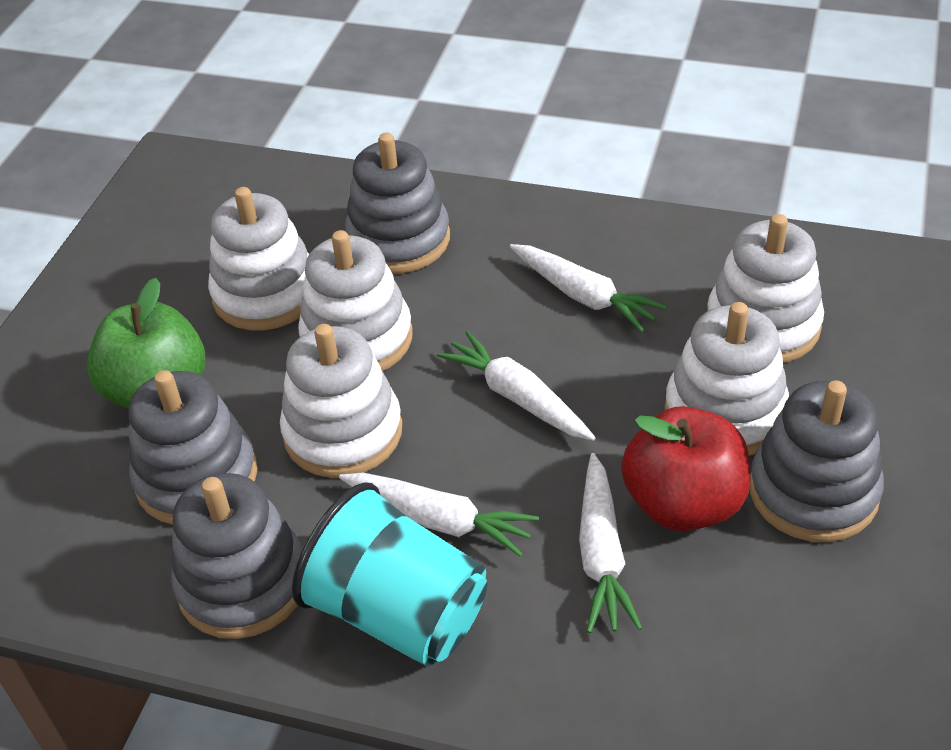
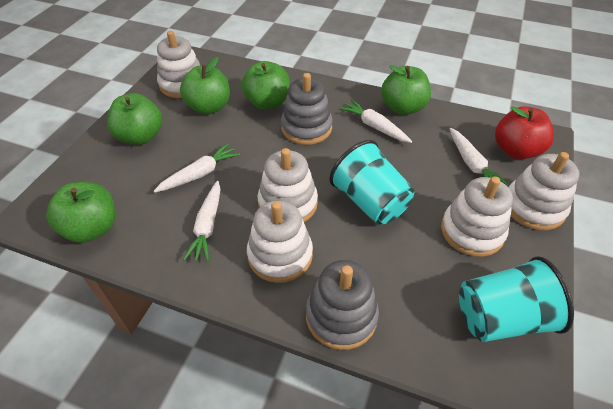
green apple: 1 -> 5
grey stacking toy: 4 -> 2
turquoise cup: 1 -> 2

